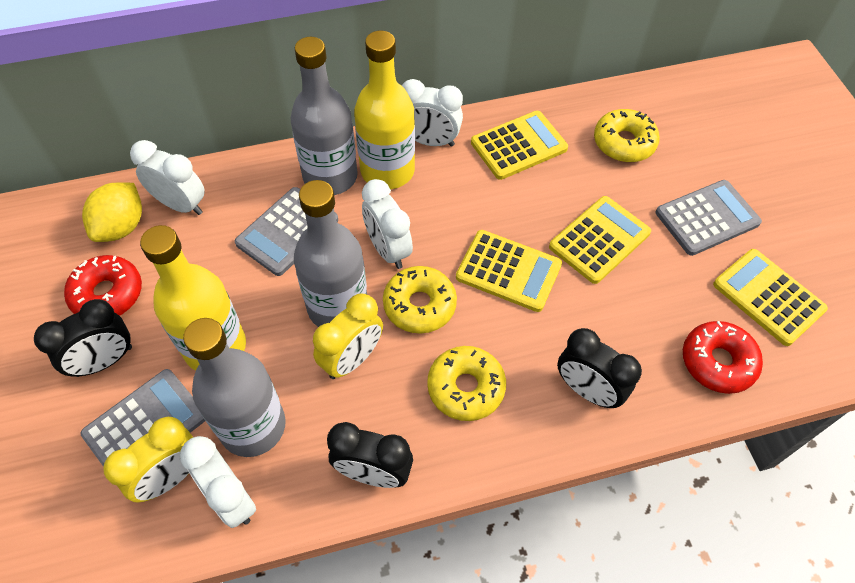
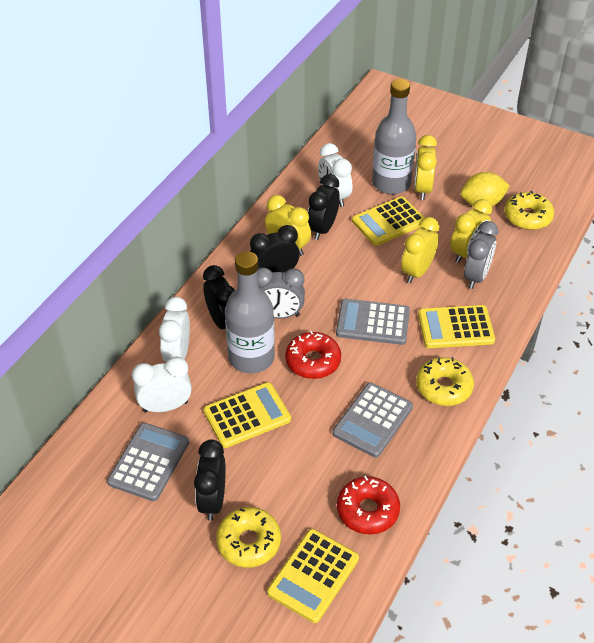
black clock: 3 -> 4
grey bottle: 3 -> 2
grey clock: 0 -> 2
white clock: 4 -> 3
yellow bottle: 2 -> 0
yellow clock: 2 -> 4

